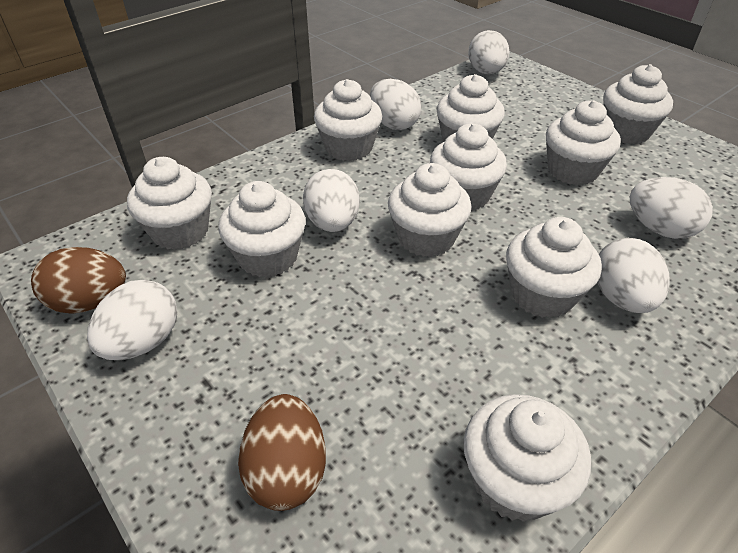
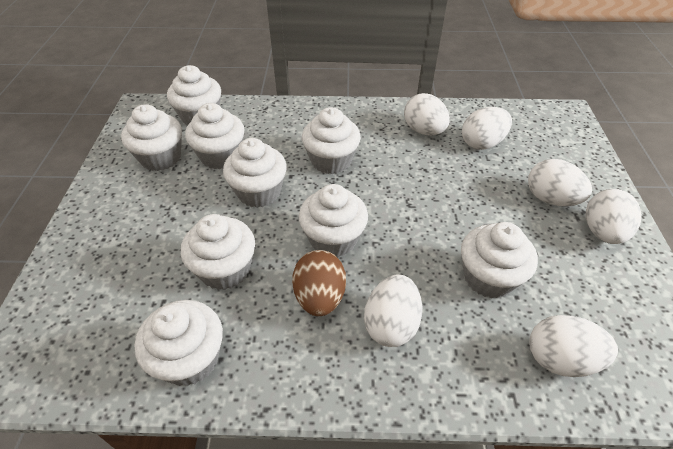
brown egg: 2 -> 1
white cupcake: 10 -> 9

